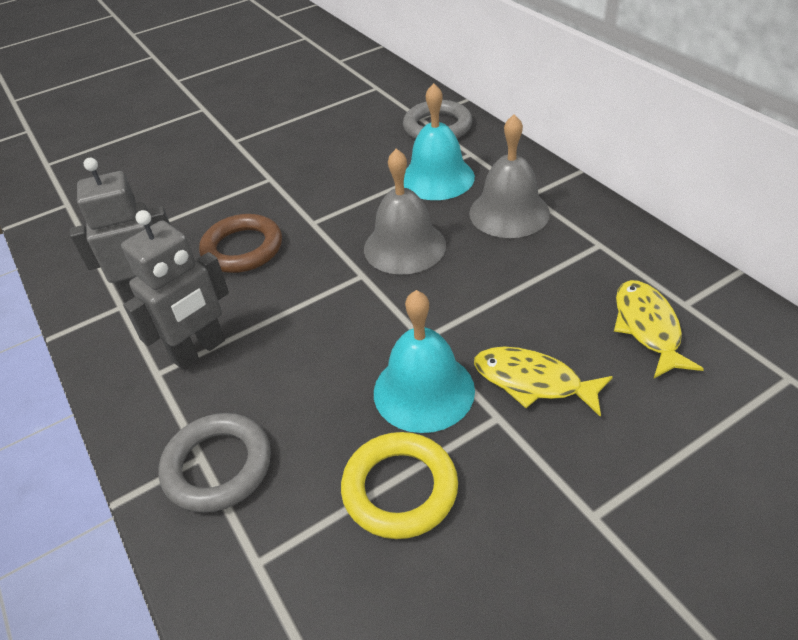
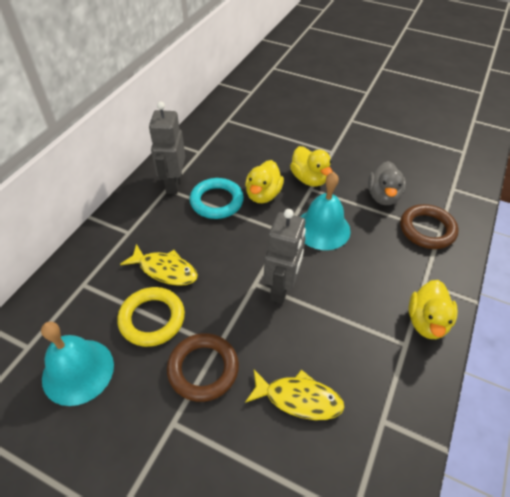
brown ring: 1 -> 2
grey bell: 2 -> 0
grey duck: 0 -> 1
grey ring: 2 -> 0
turquoise ring: 0 -> 1
yellow duck: 0 -> 3

